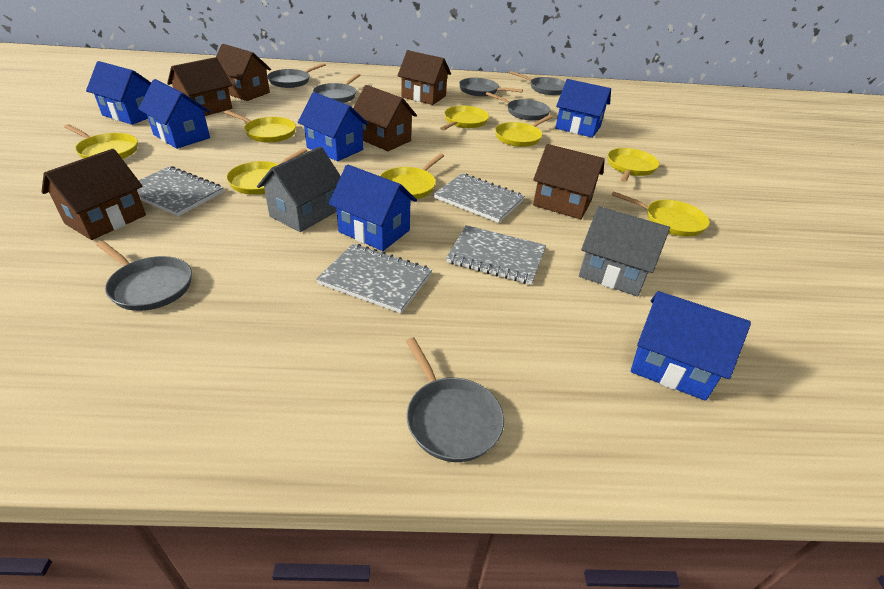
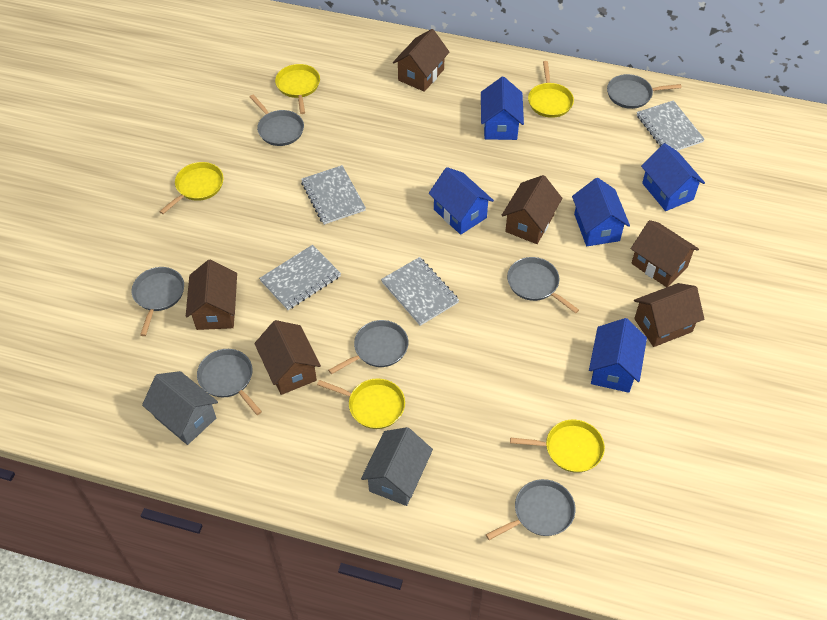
blue house: 6 -> 5
yellow pan: 8 -> 5

